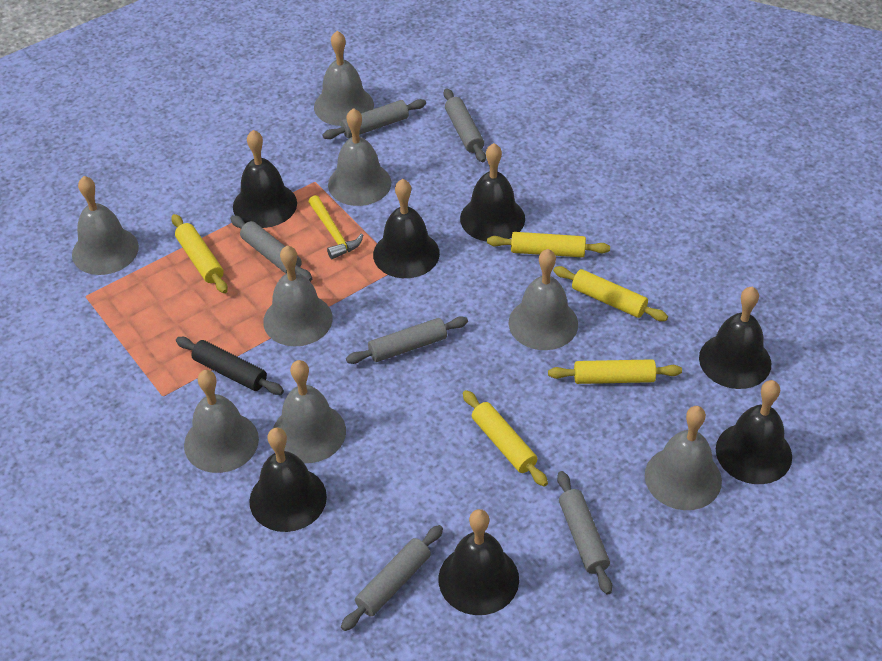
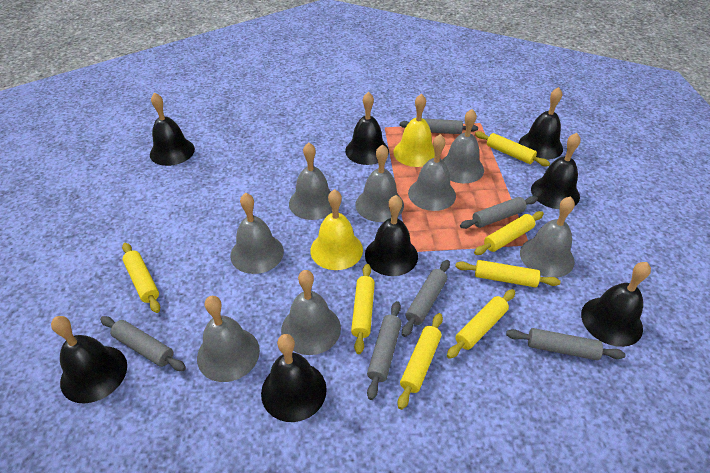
black bell: 7 -> 8
black rolling pin: 1 -> 0
yellow bell: 0 -> 2
yellow hammer: 1 -> 0
yellow rolling pin: 5 -> 7

